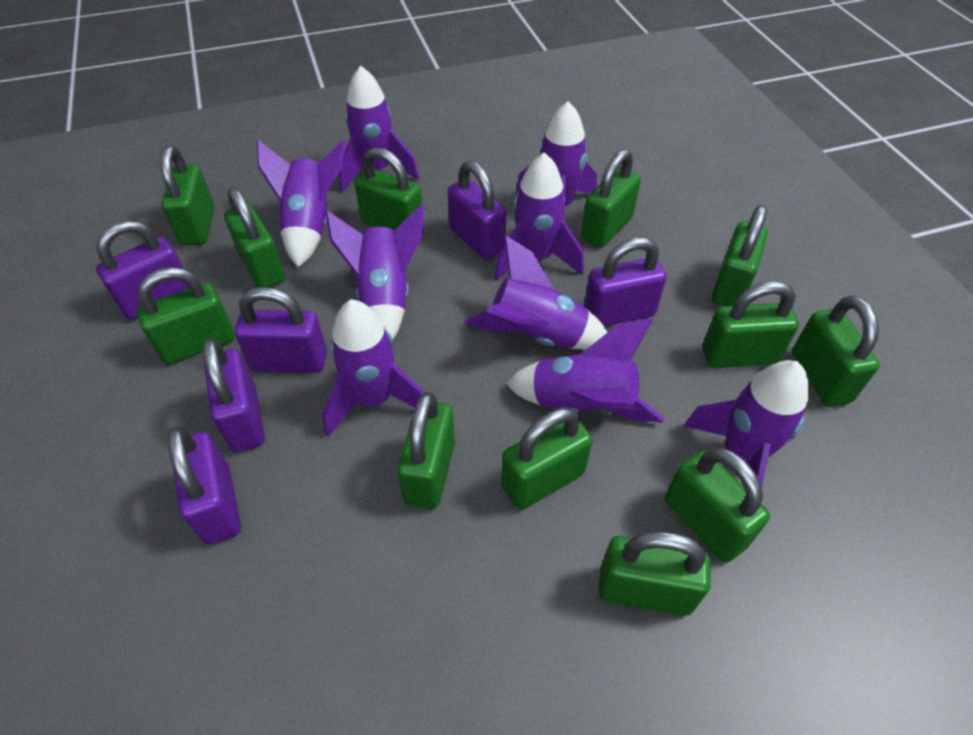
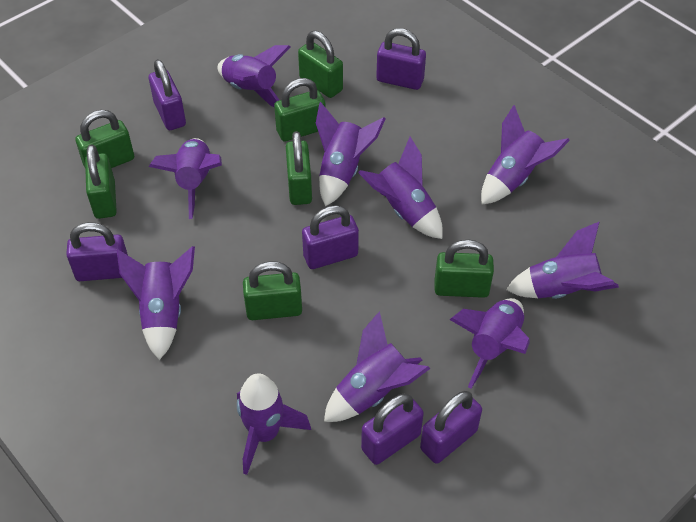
green padlock: 12 -> 7
purple rocket: 9 -> 10

